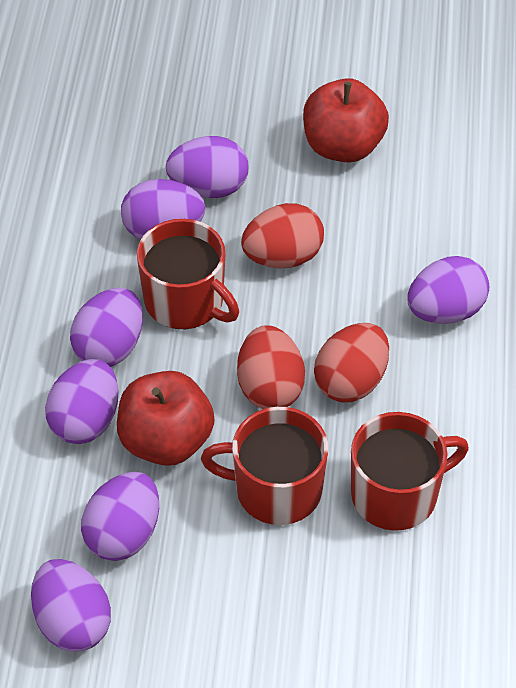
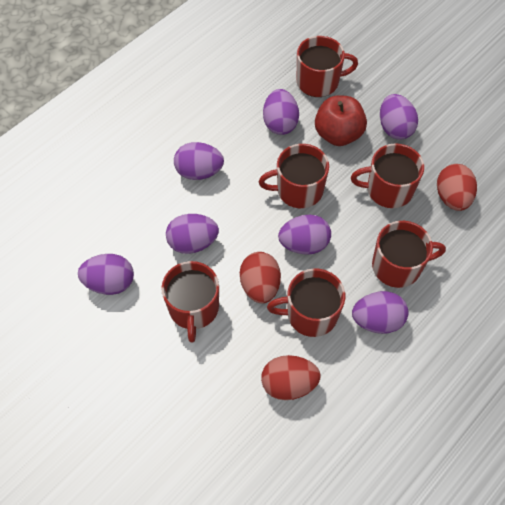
red apple: 2 -> 1
red mug: 3 -> 6

